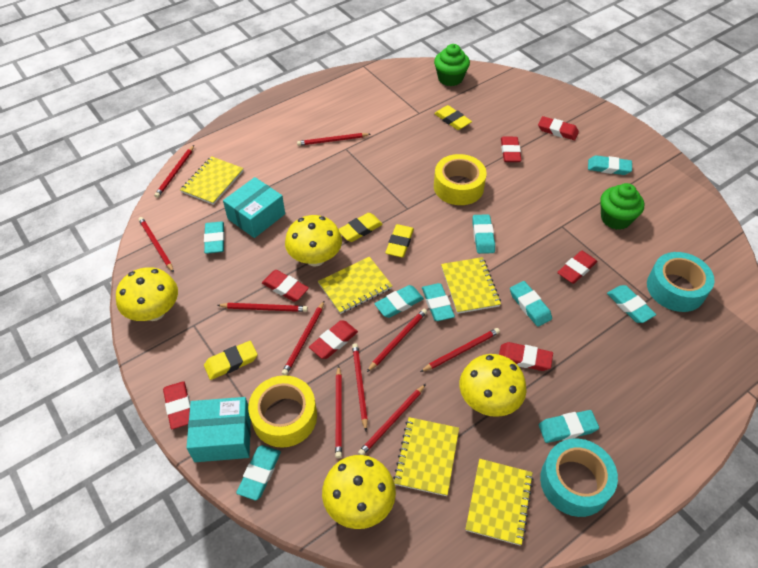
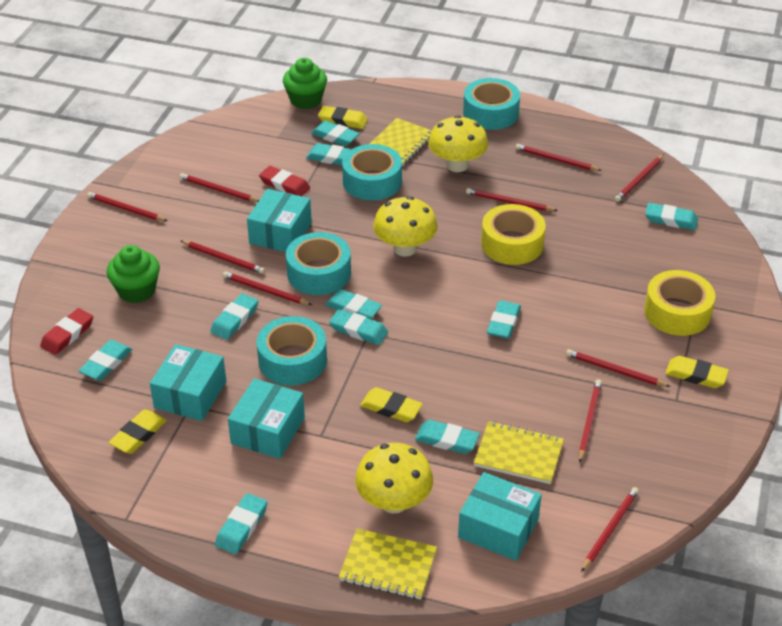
red eraser: 7 -> 2
turquoise box: 2 -> 4
turquoise eraser: 9 -> 10
turquoise tape: 2 -> 4
yellow mushroom: 4 -> 3
yellow notebook: 5 -> 3

